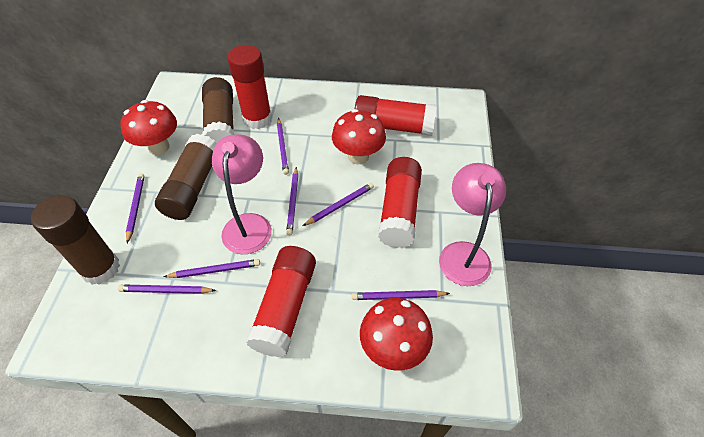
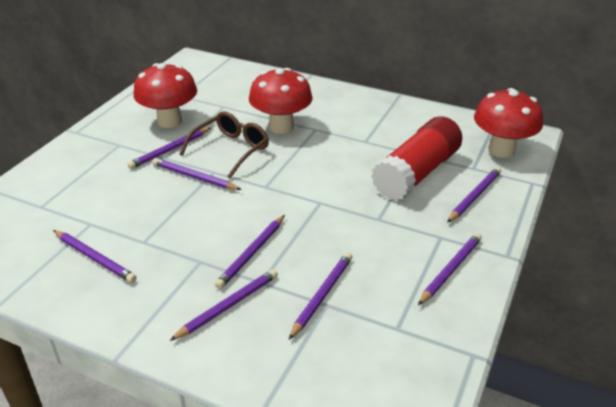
brown glasses: 0 -> 1
brown glue stick: 3 -> 0
pink lamp: 2 -> 0
purple pencil: 7 -> 8
red glue stick: 4 -> 1

